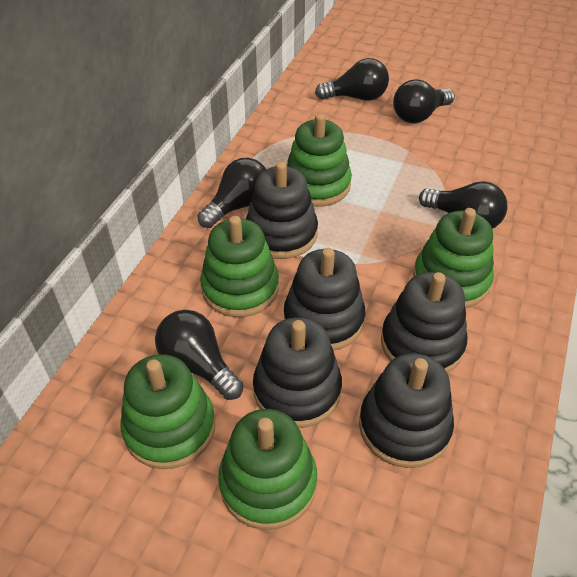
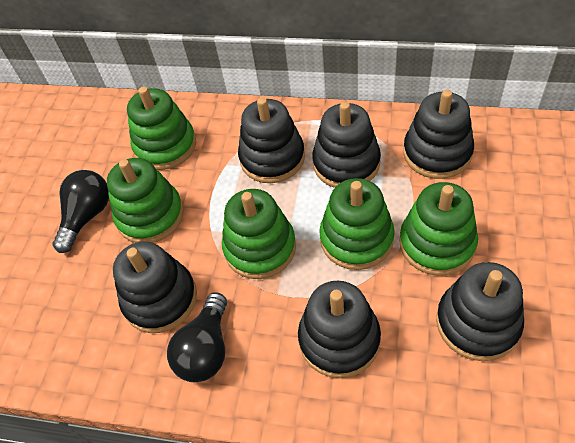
black light bulb: 5 -> 2
black stacking toy: 5 -> 6

